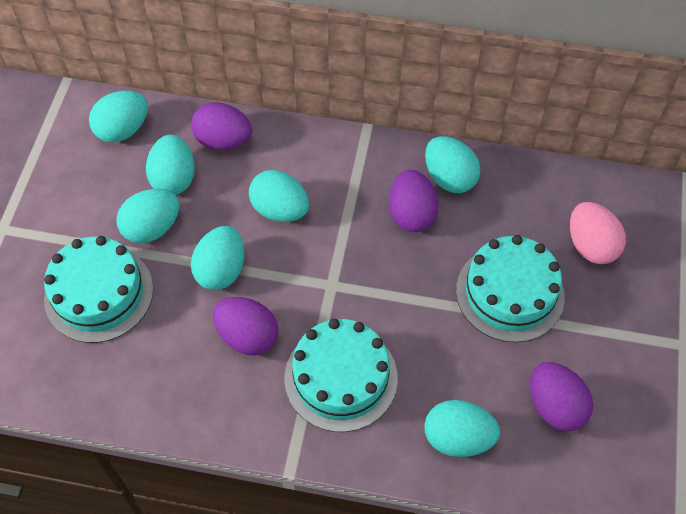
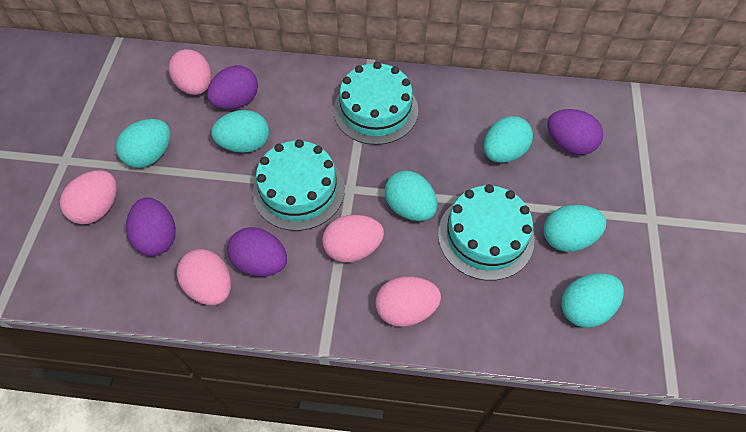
pink egg: 1 -> 5
turquoise egg: 7 -> 6

